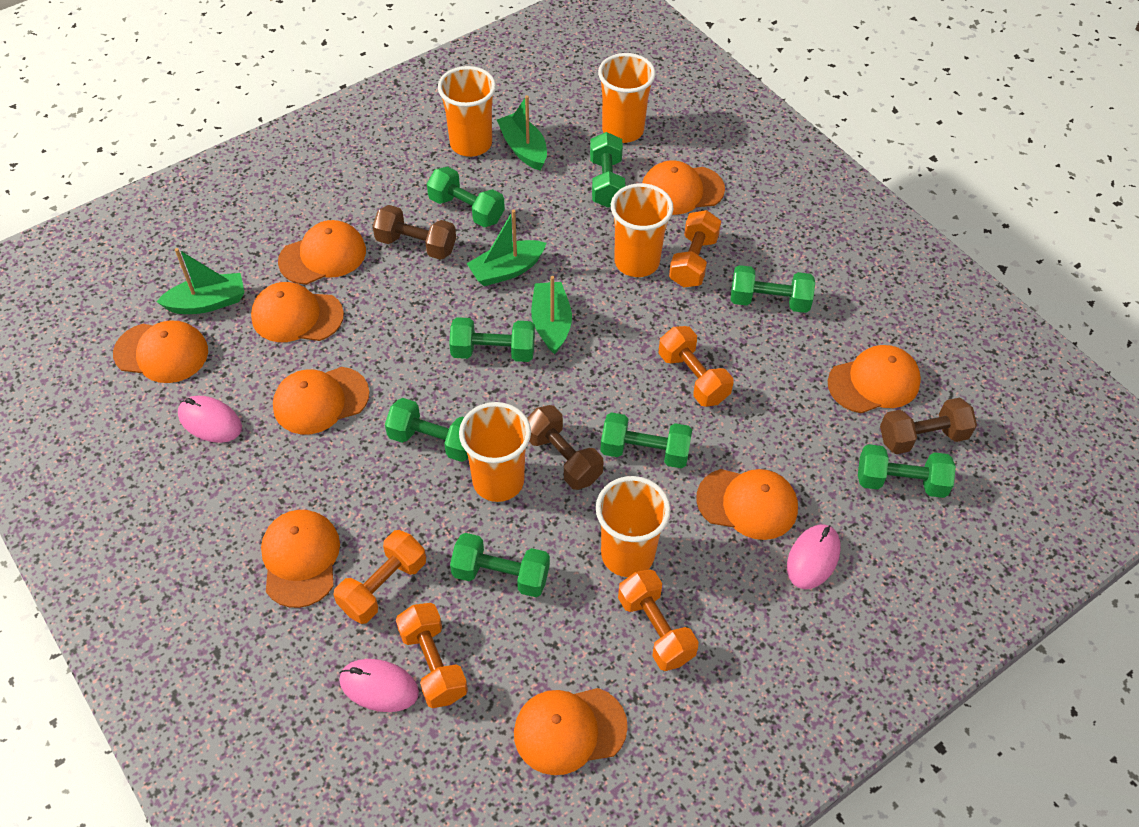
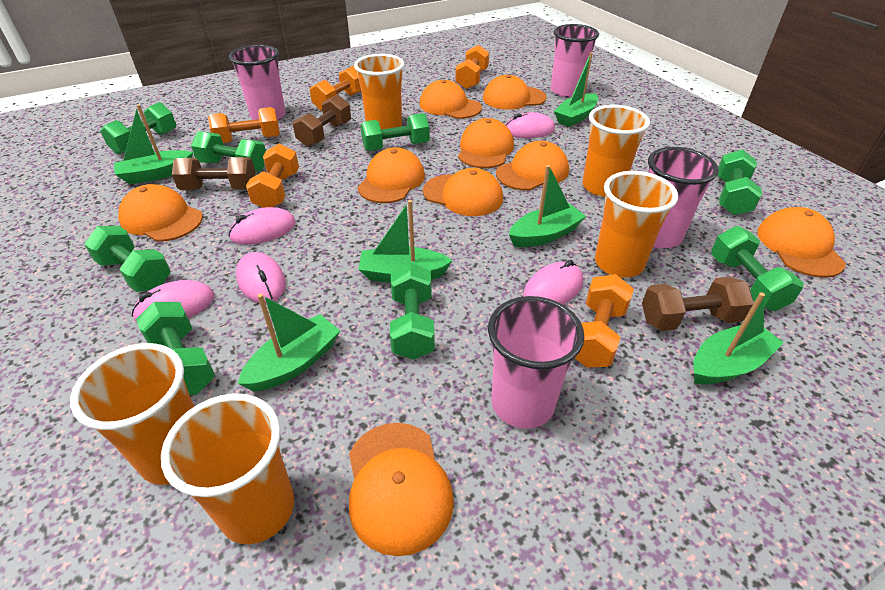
green boat: 4 -> 6
pink cup: 0 -> 4
pink mouse: 3 -> 5

